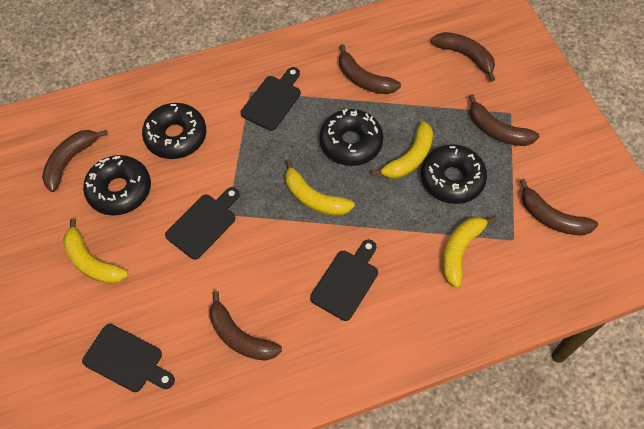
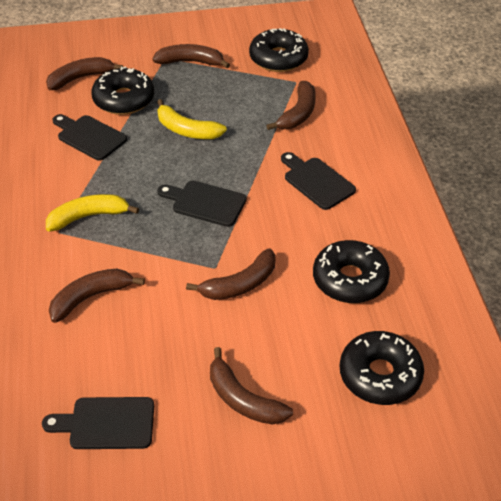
yellow banana: 4 -> 2

